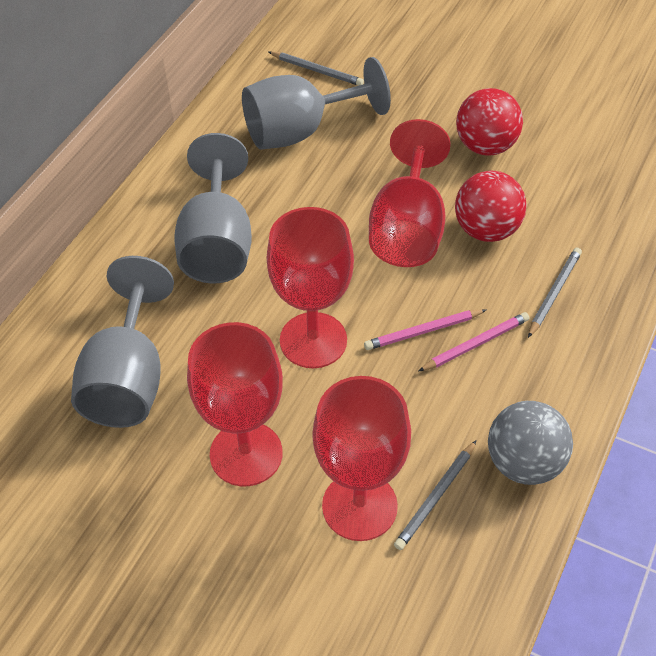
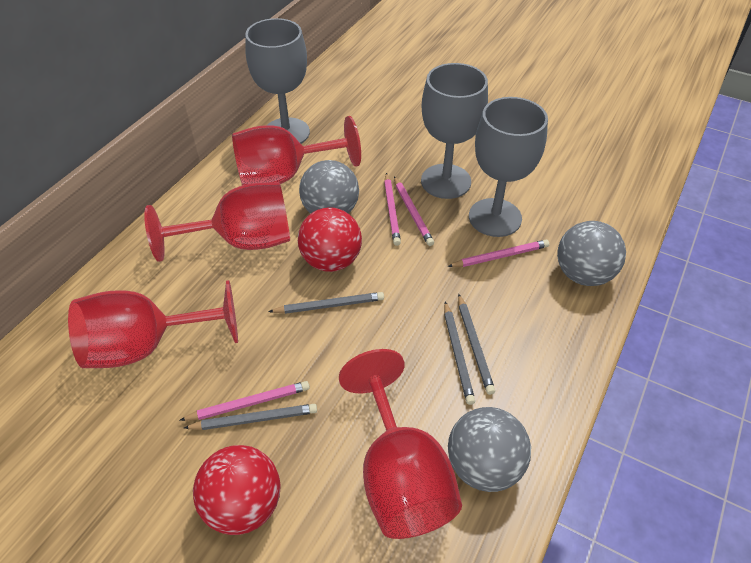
grey ball: 1 -> 3
grey pencil: 3 -> 4
pink pencil: 2 -> 4

